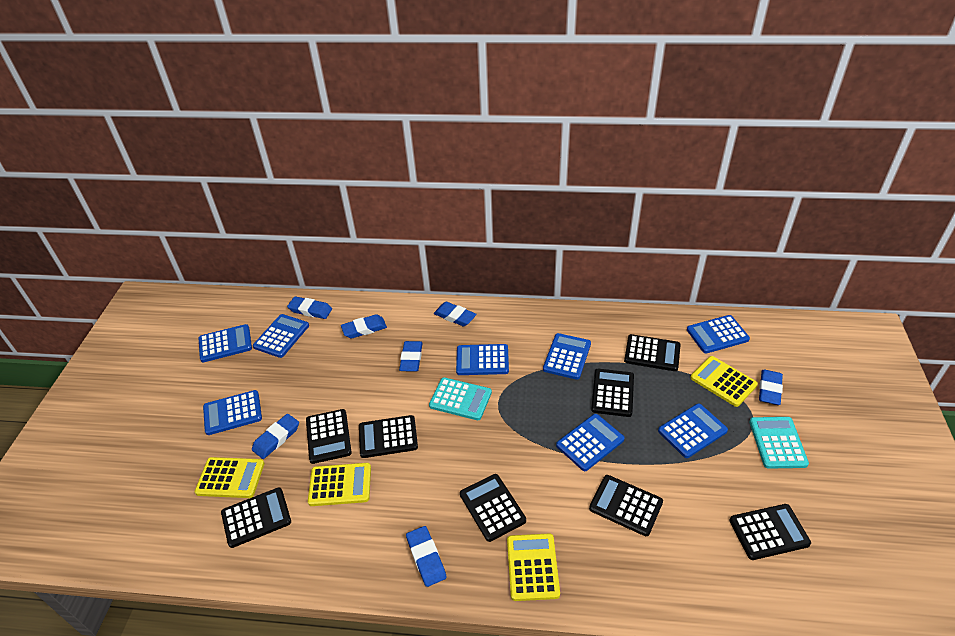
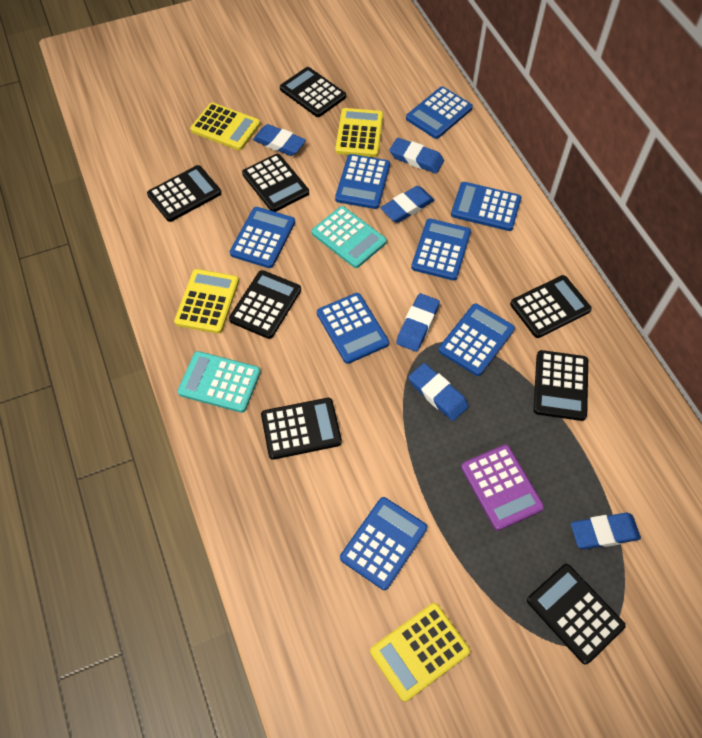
blue eraser: 7 -> 6
purple calculator: 0 -> 1

